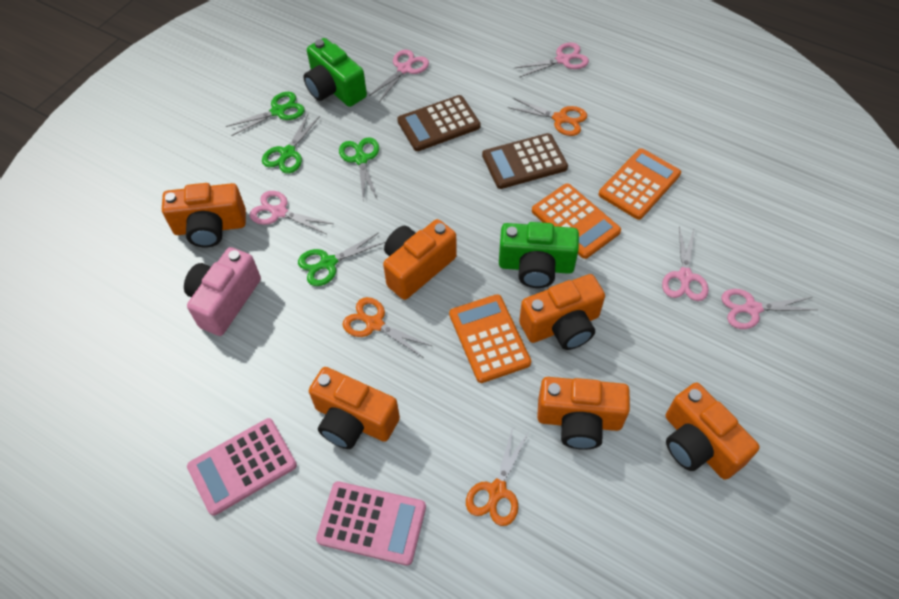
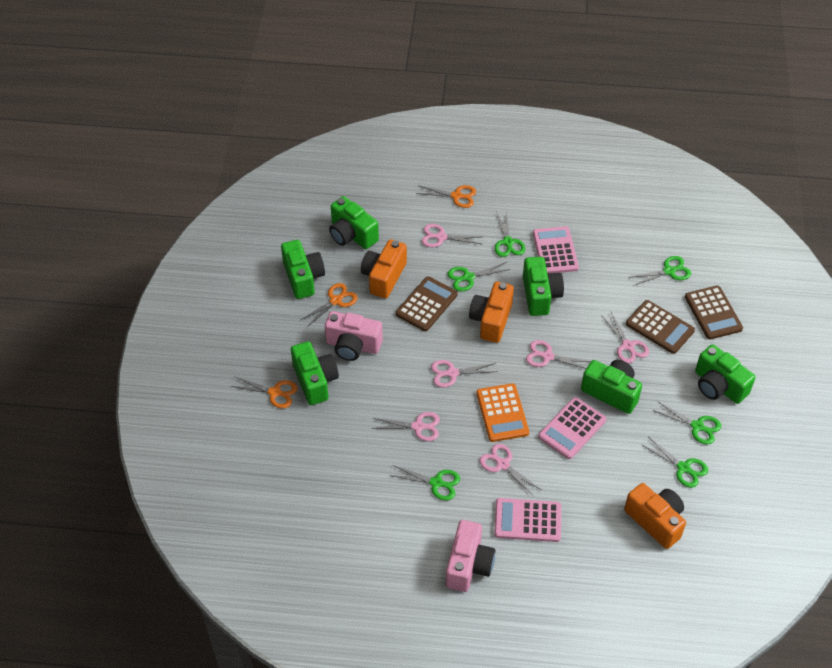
brown calculator: 2 -> 3
green camera: 2 -> 6
green scissors: 4 -> 6
orange calculator: 3 -> 1
orange camera: 6 -> 3
pink calculator: 2 -> 3
pink camera: 1 -> 2
pink scissors: 5 -> 6

